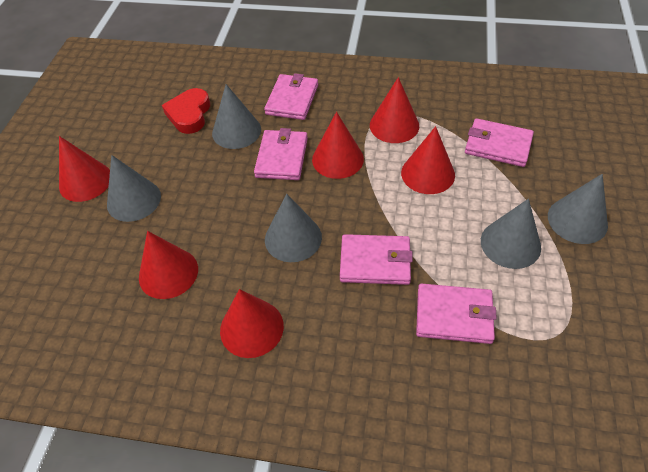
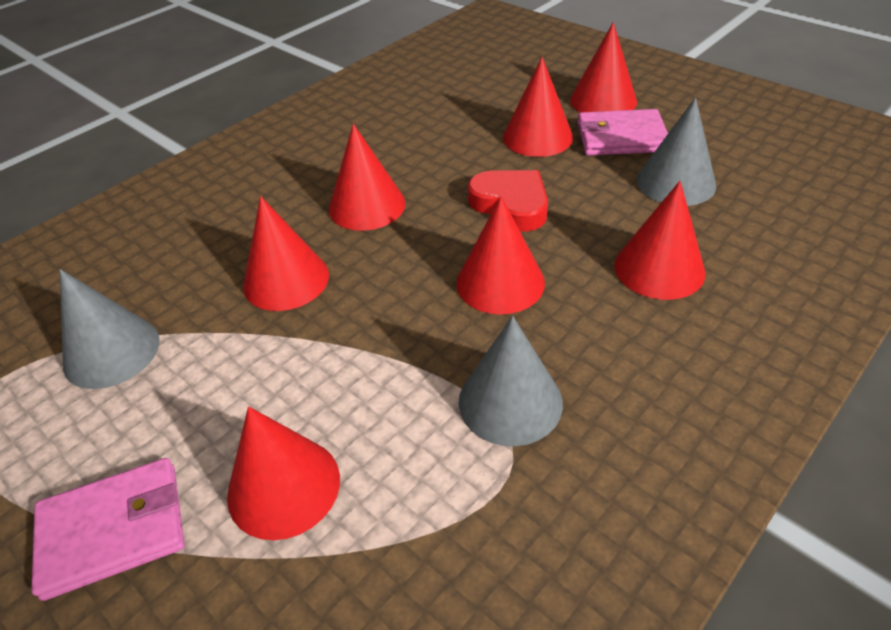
grey cone: 5 -> 3
pink wallet: 5 -> 2
red cone: 6 -> 7

